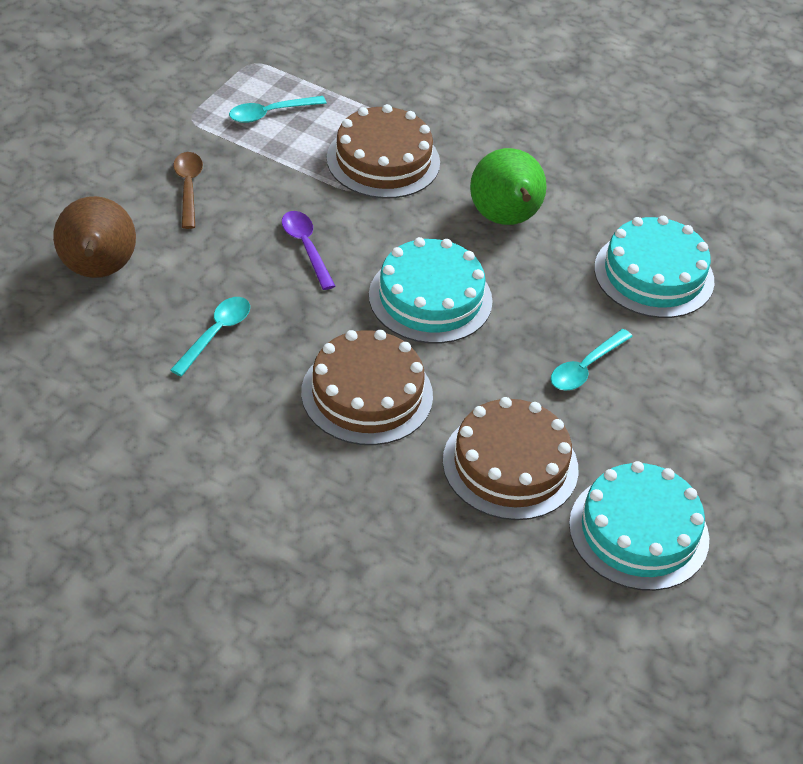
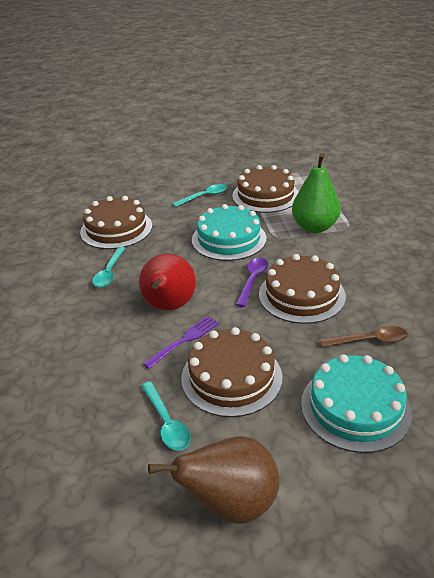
brown cake: 3 -> 4
purple fork: 0 -> 1
red pear: 0 -> 1
turquoise cake: 3 -> 2

